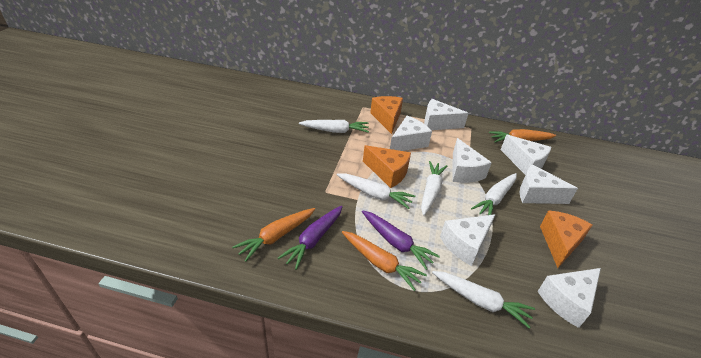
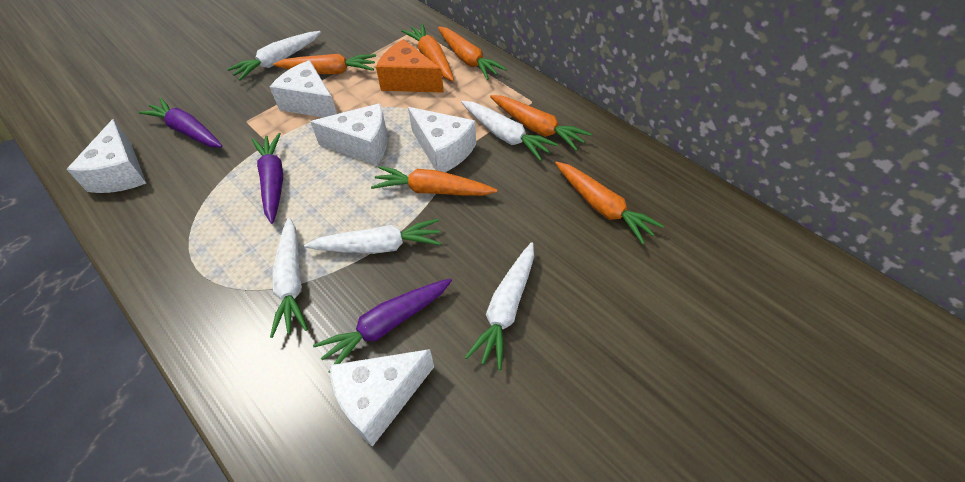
orange carrot: 3 -> 6
orange cheese: 3 -> 1
purple carrot: 2 -> 3
white cheese: 7 -> 5

